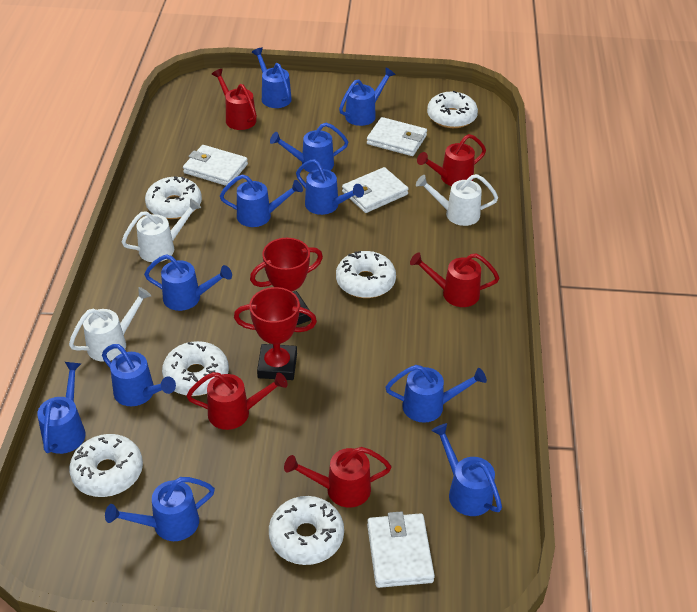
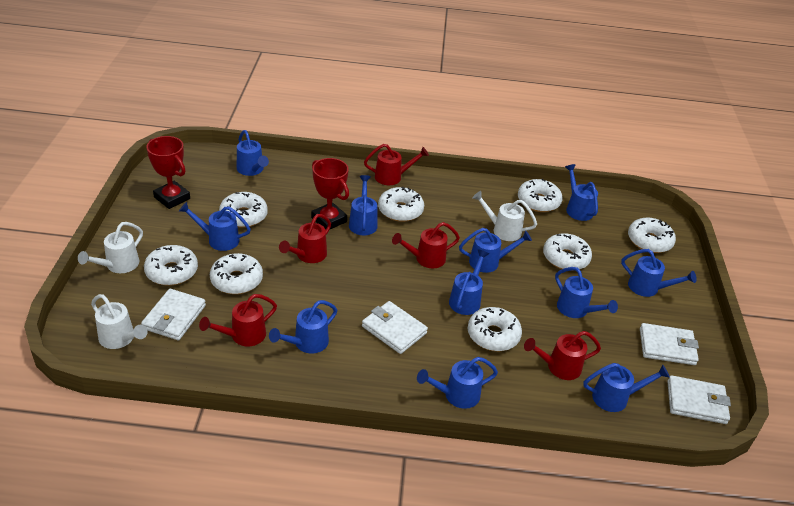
white donut: 6 -> 8

